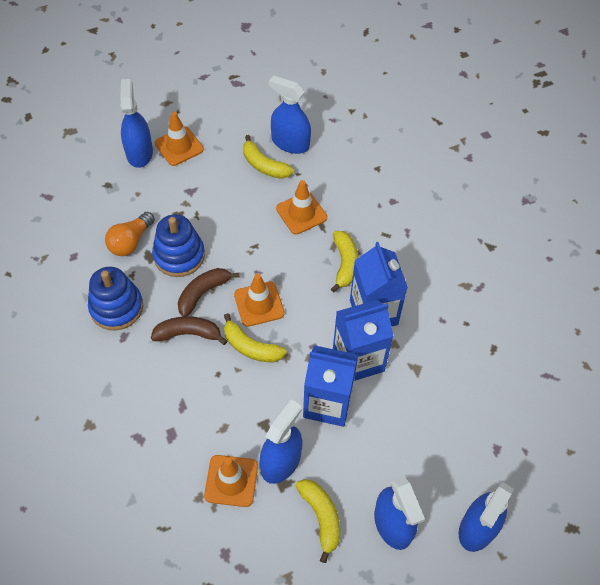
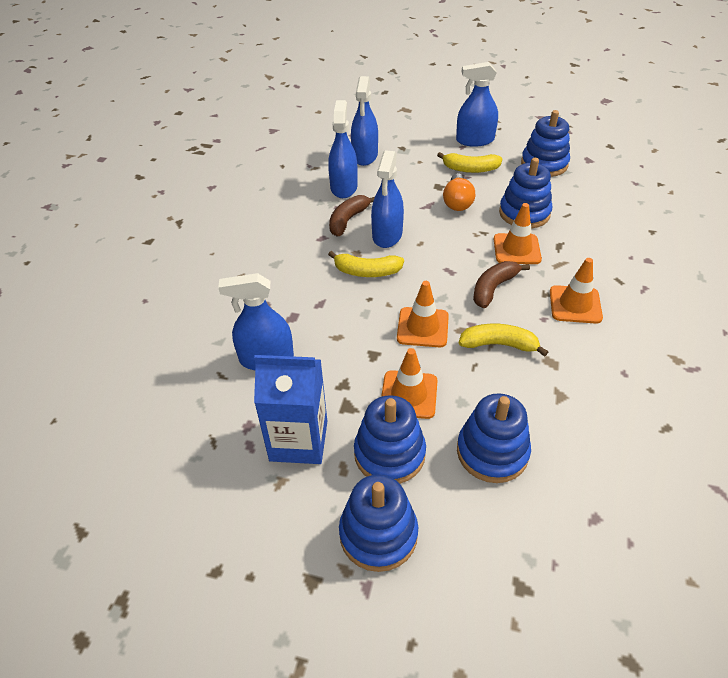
blue carton: 3 -> 1
blue stacking toy: 2 -> 5
yellow banana: 4 -> 3

